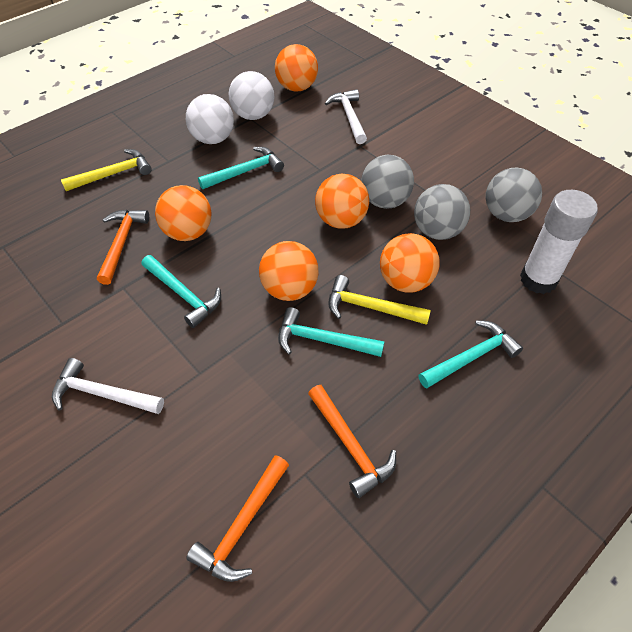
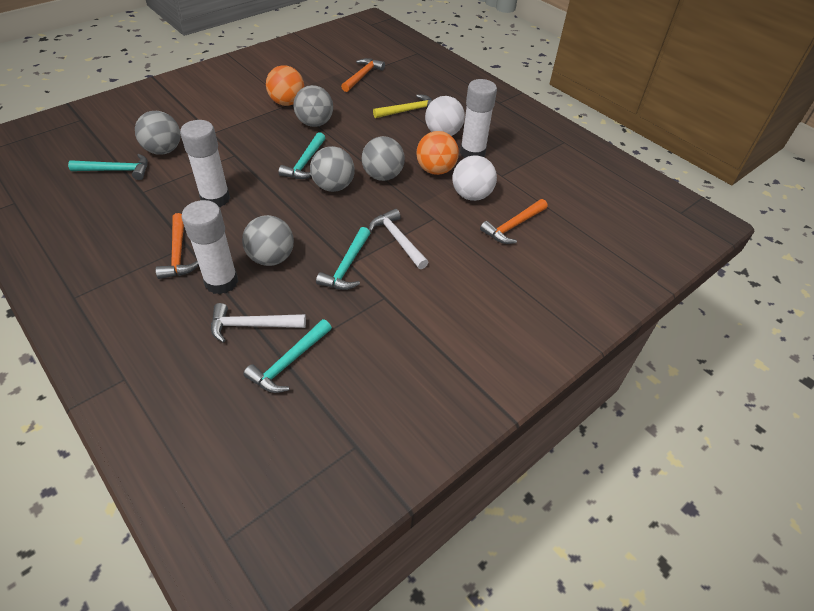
grey ball: 3 -> 5
orange ball: 5 -> 2
white glue stick: 1 -> 3
yellow hammer: 2 -> 1

